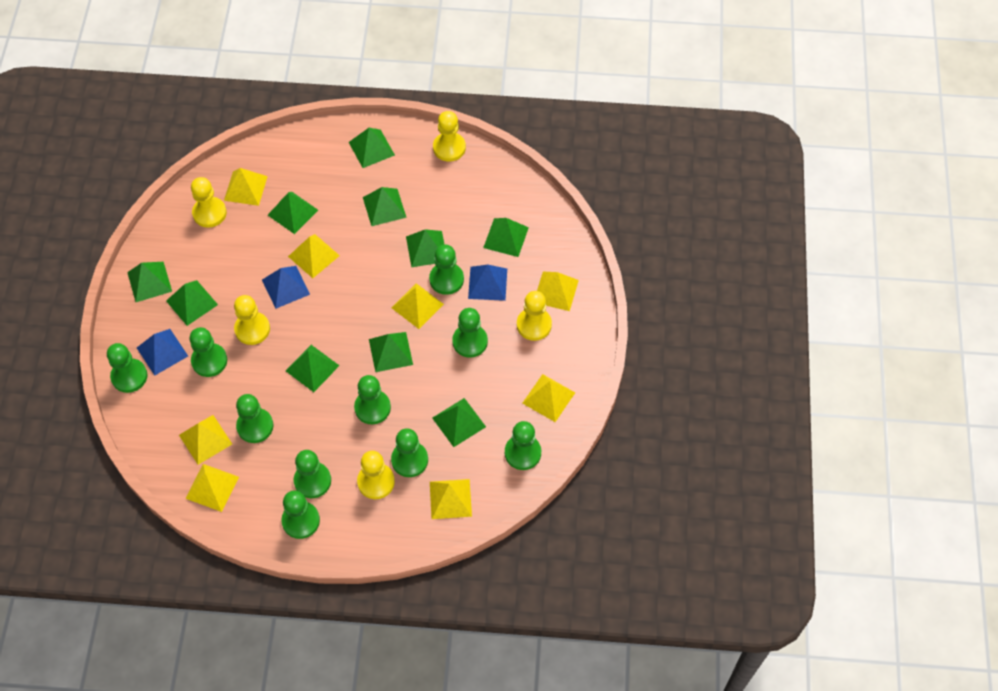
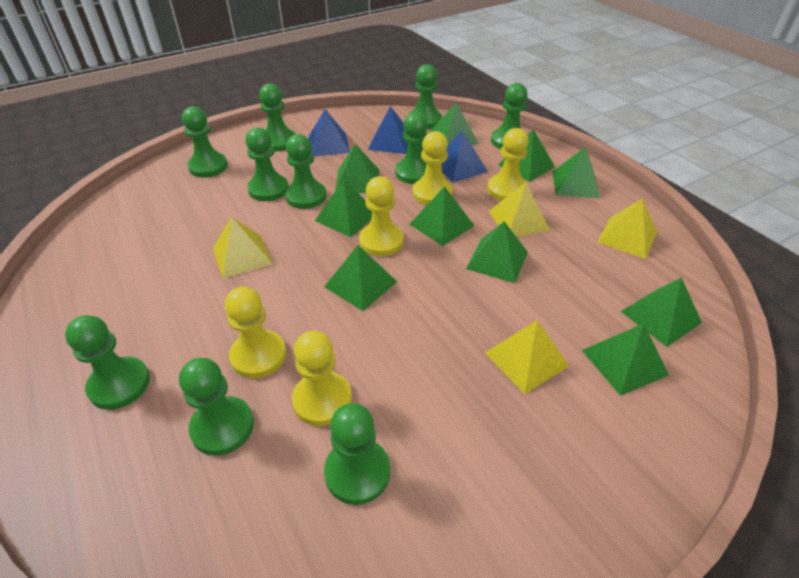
yellow pyramid: 8 -> 4

